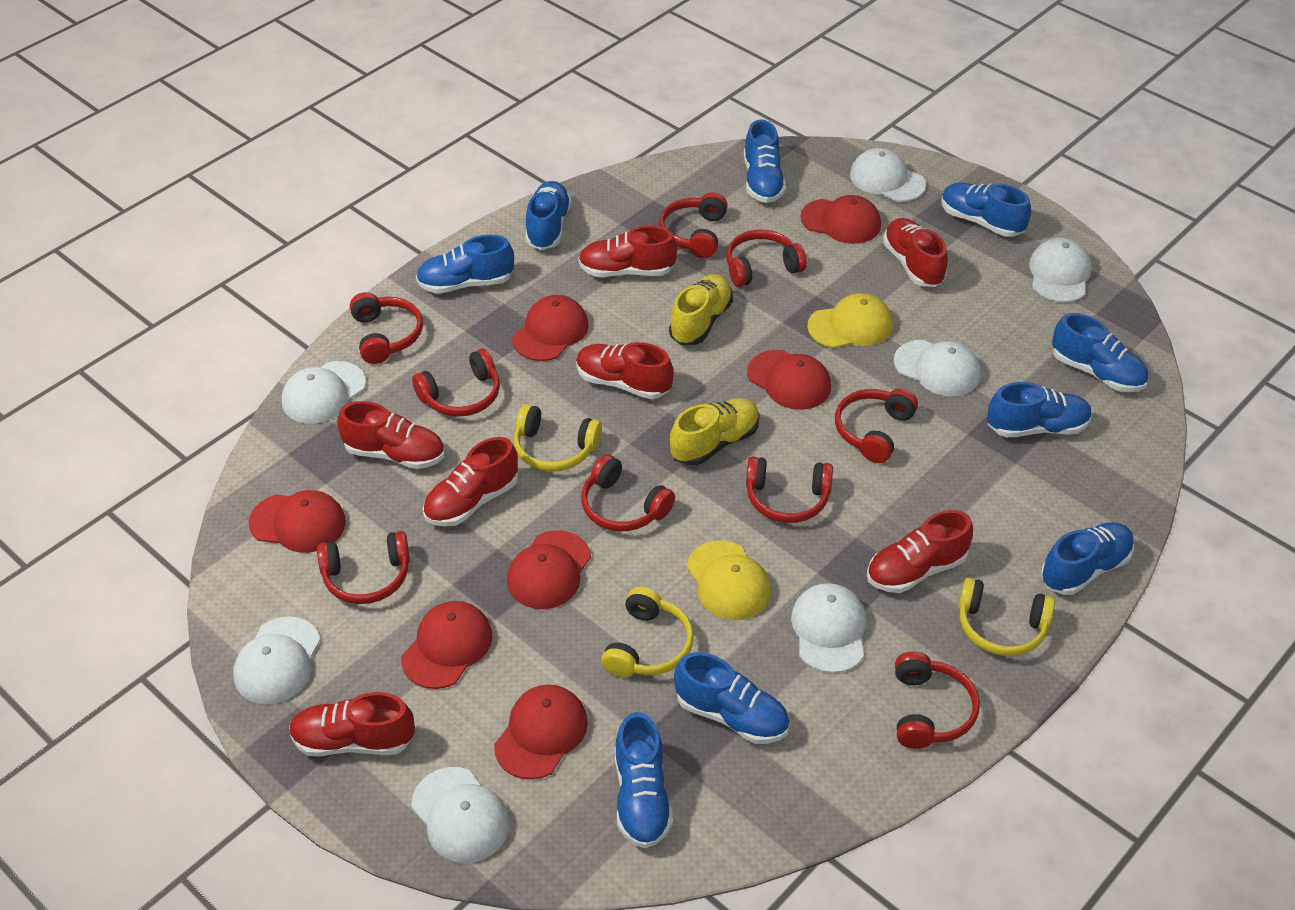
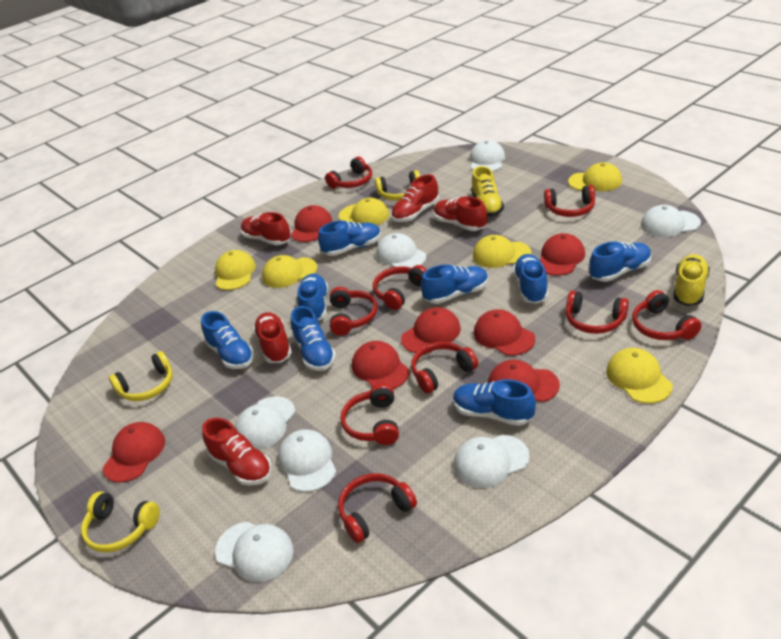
blue shoe: 9 -> 8
red shoe: 7 -> 5
yellow cap: 2 -> 6

